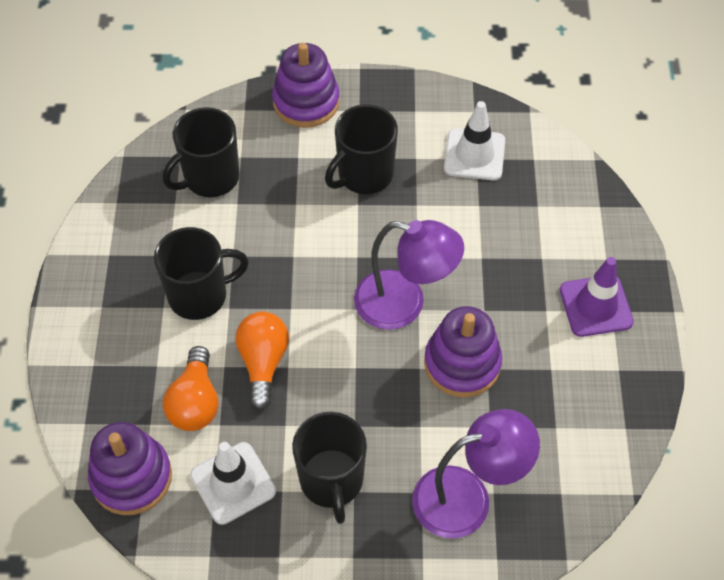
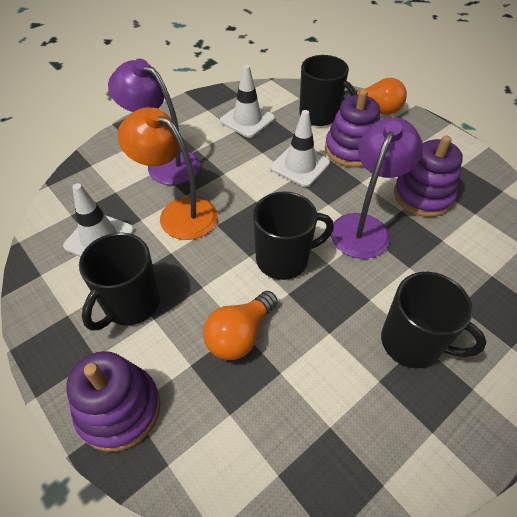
orange lamp: 0 -> 1
purple traffic cone: 1 -> 0
white traffic cone: 2 -> 3

